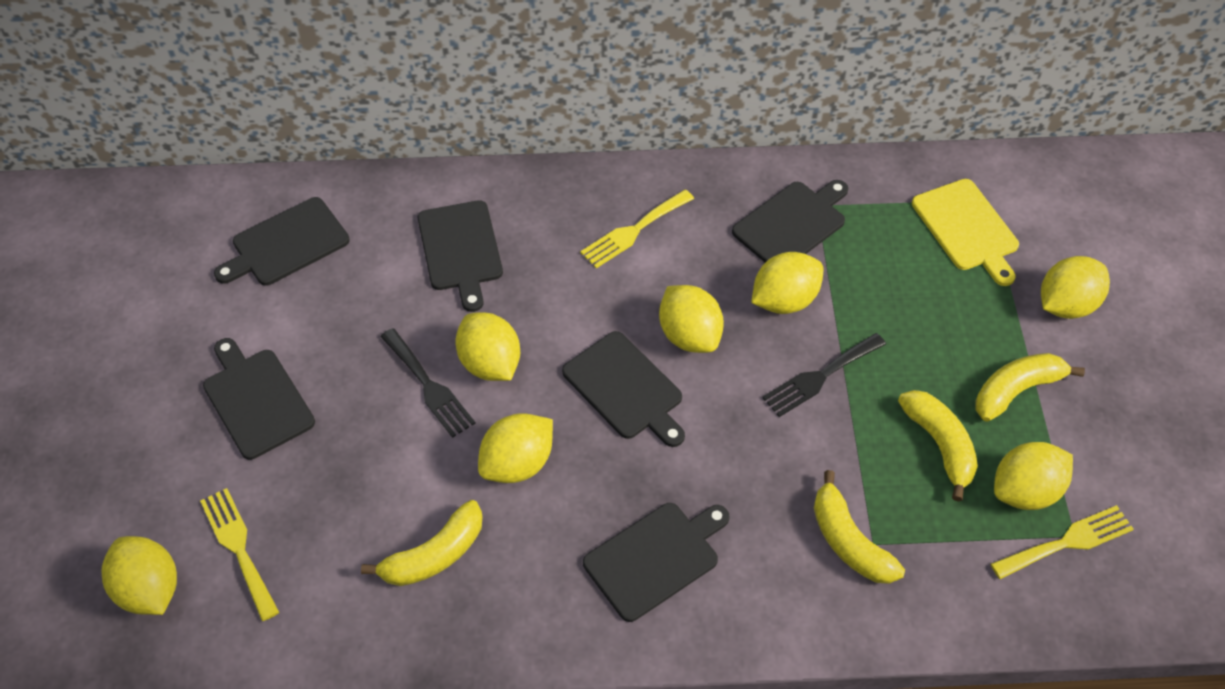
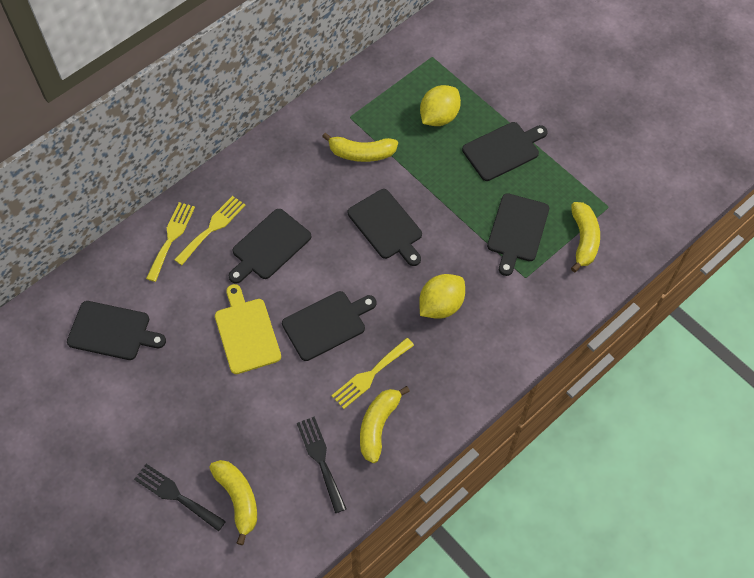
yellow lemon: 7 -> 2

